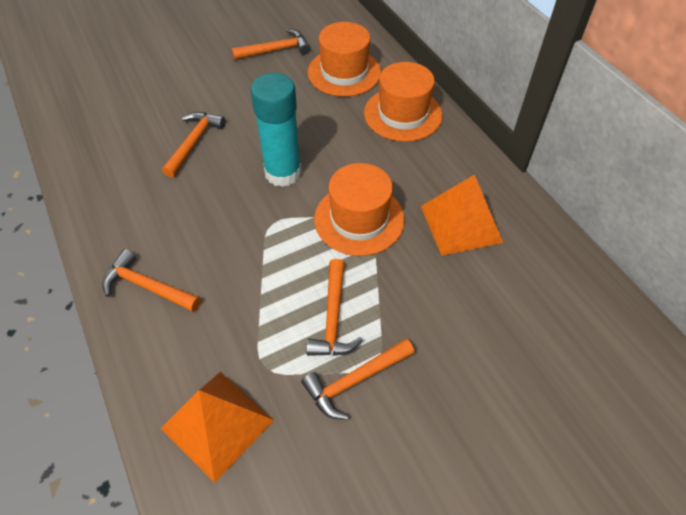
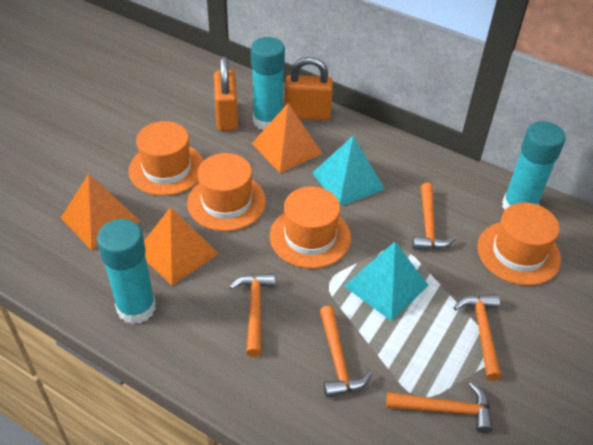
orange hat: 3 -> 4
orange padlock: 0 -> 2
orange pyramid: 2 -> 3
turquoise glue stick: 1 -> 3
turquoise pyramid: 0 -> 2

